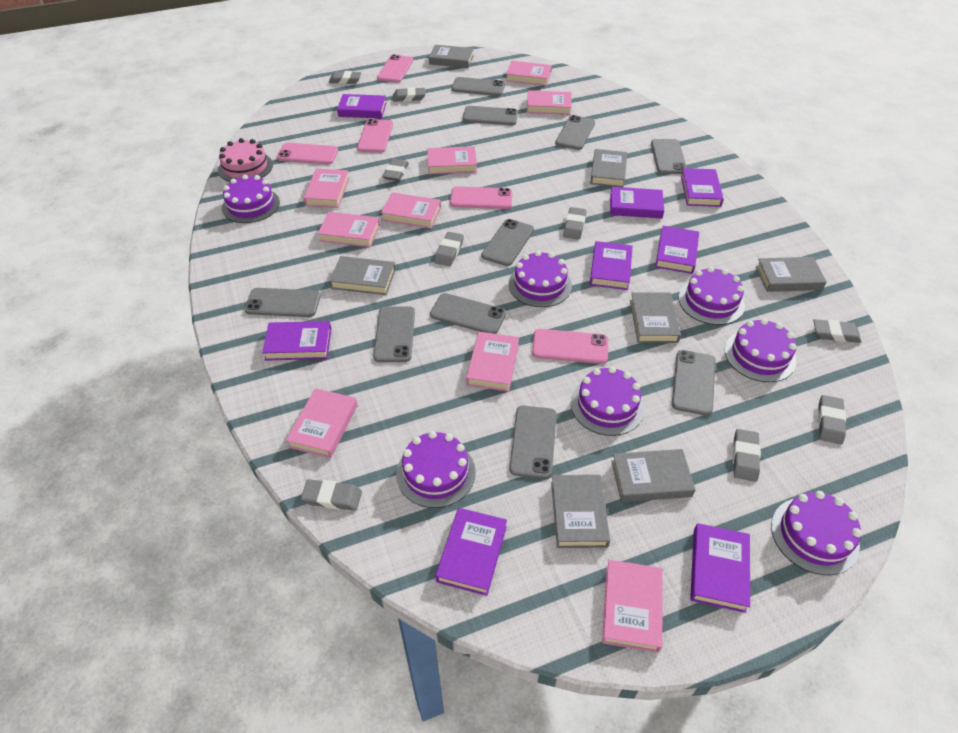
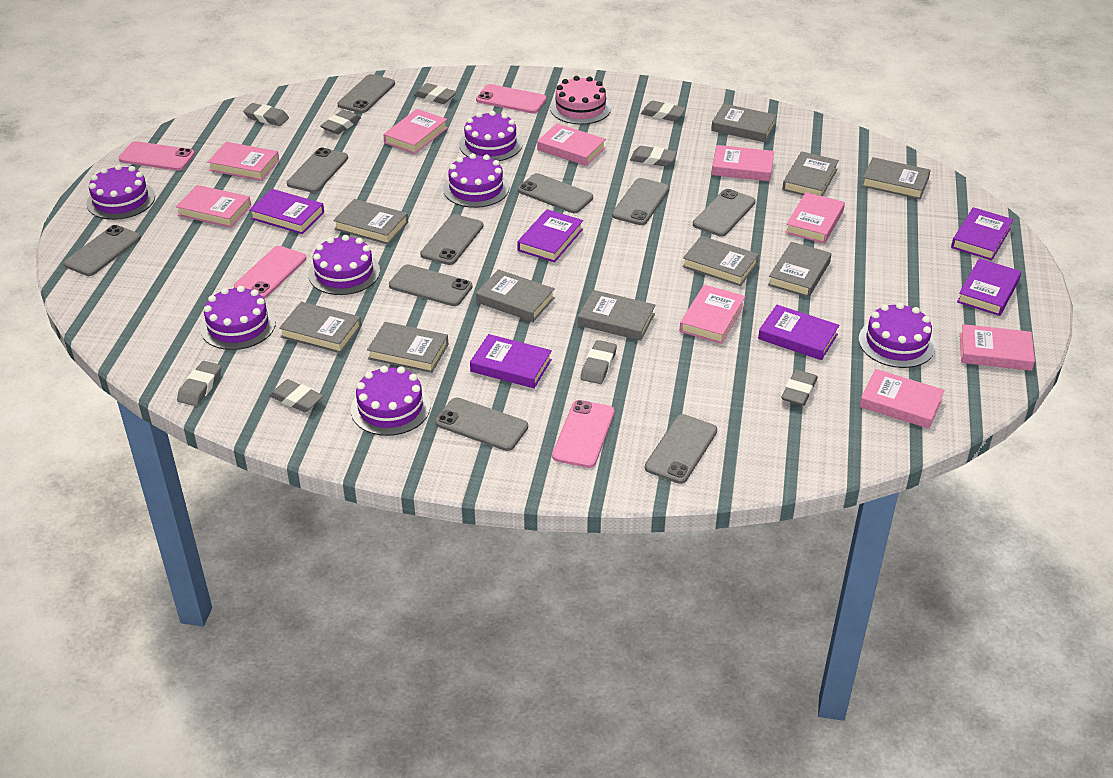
grey book: 7 -> 10
pink phone: 5 -> 4
purple book: 8 -> 6

